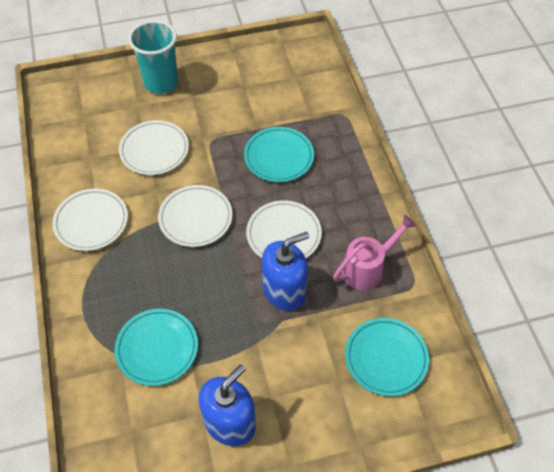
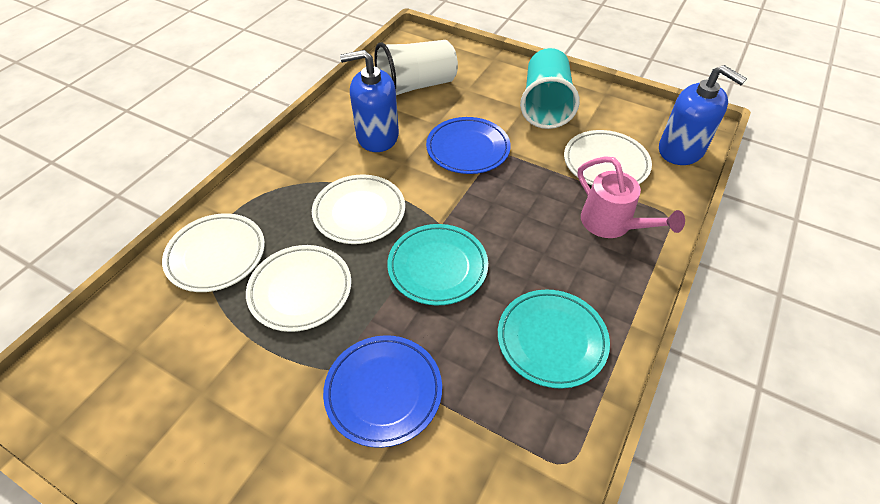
blue plate: 0 -> 2
turquoise plate: 3 -> 2
white cup: 0 -> 1

